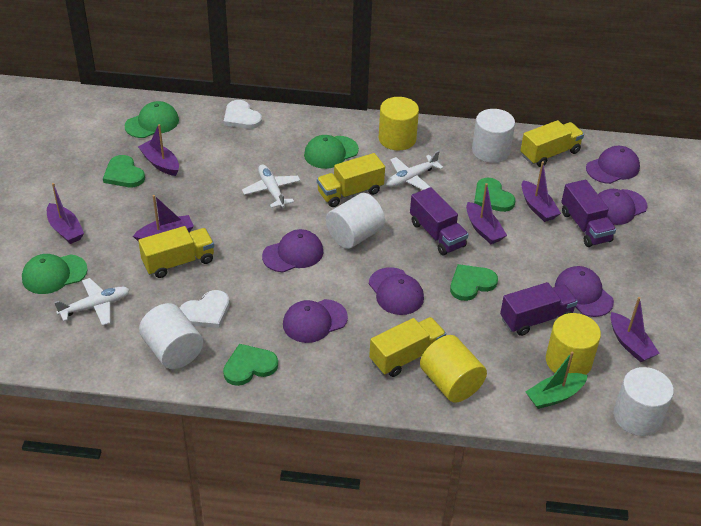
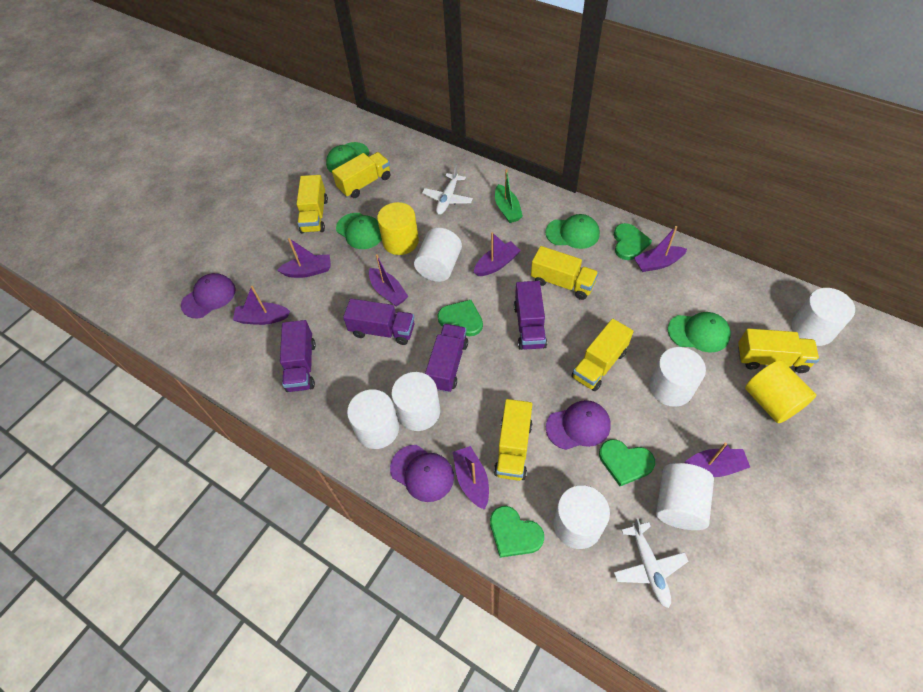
green cap: 3 -> 4
purple boat: 6 -> 7
purple cap: 6 -> 3
purple truck: 3 -> 4
white cylinder: 4 -> 7
white heart: 2 -> 0
white plane: 3 -> 2
yellow cylinder: 3 -> 2
yellow truck: 4 -> 6

